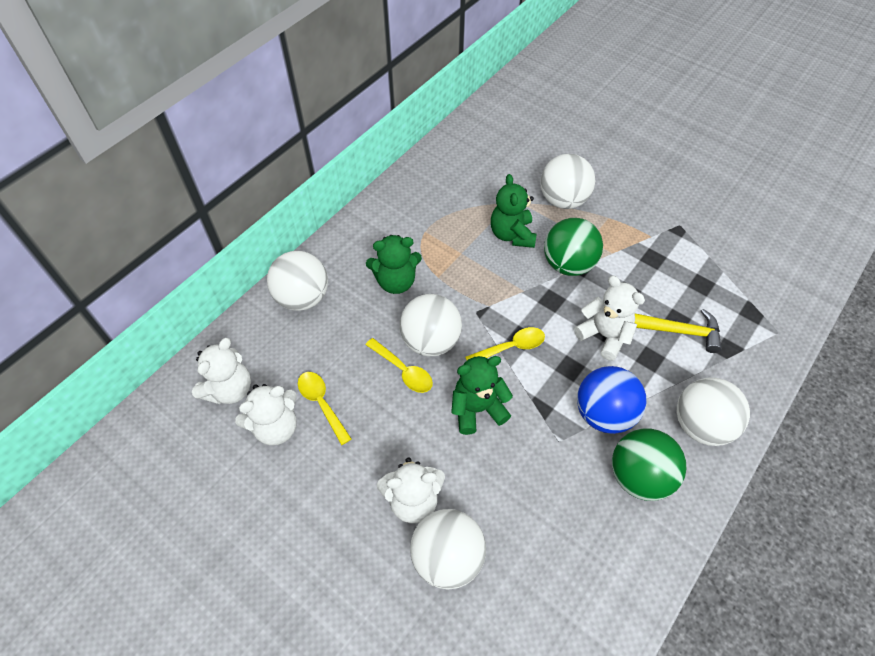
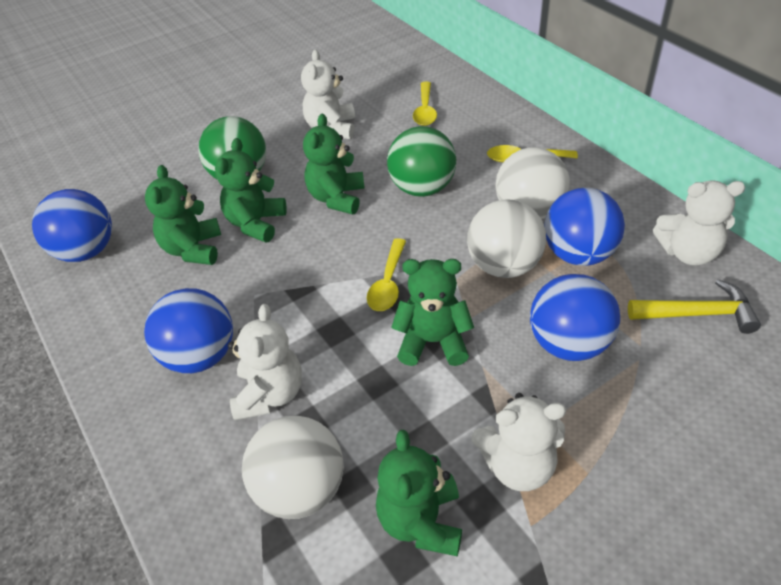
blue ball: 1 -> 4
green teddy bear: 3 -> 5
white ball: 5 -> 3

